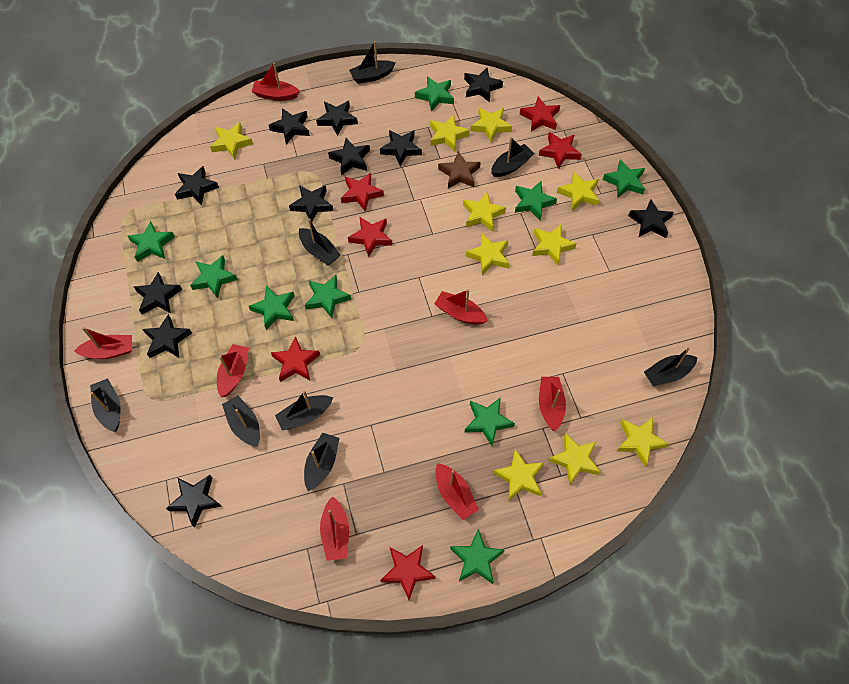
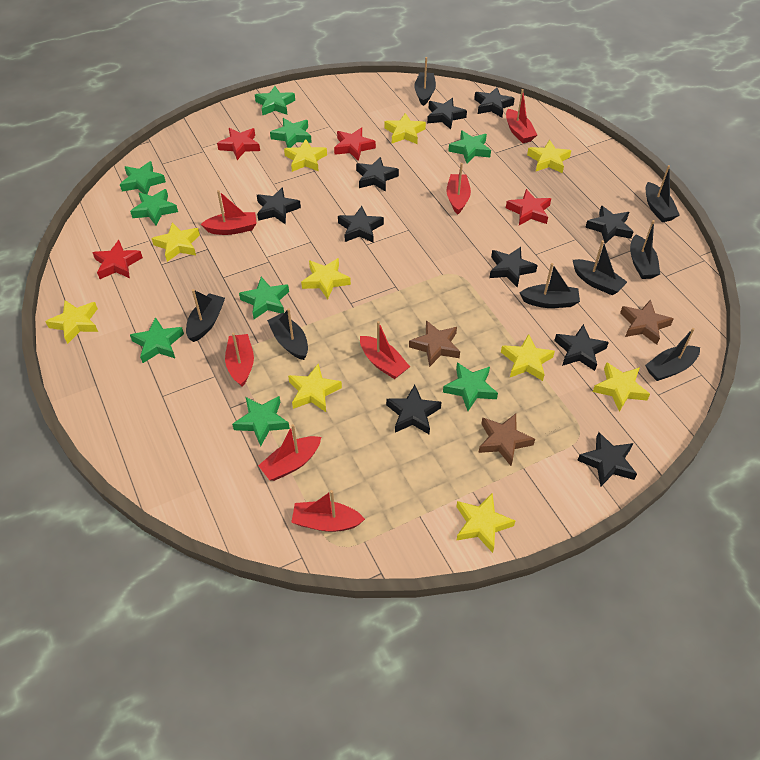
black star: 11 -> 10
brown star: 1 -> 3
red star: 6 -> 4

